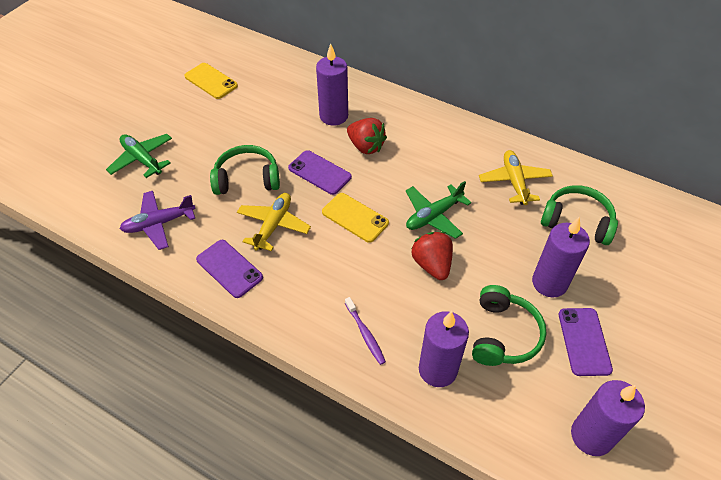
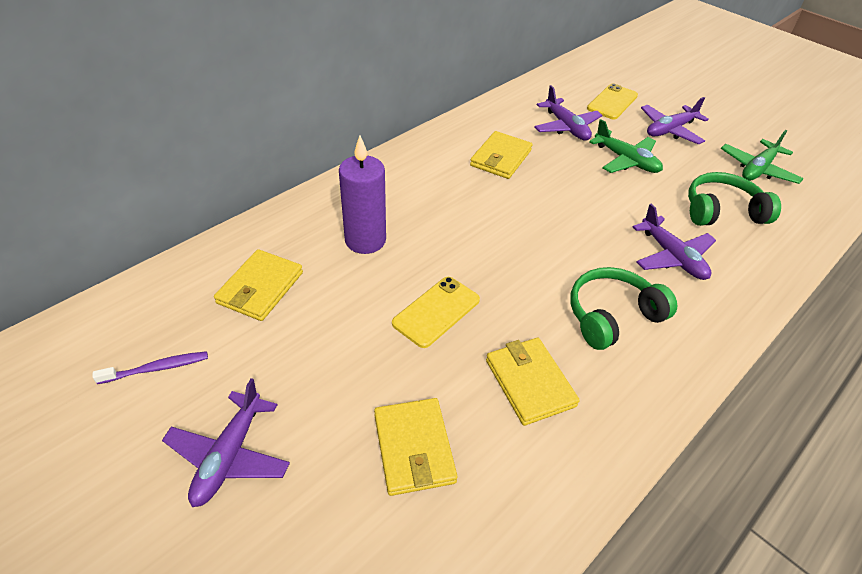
green headphones: 3 -> 2
purple candle: 4 -> 1
purple phone: 3 -> 0
purple plane: 1 -> 4
red strawberry: 2 -> 0
yellow plane: 2 -> 0
yellow wallet: 0 -> 4

